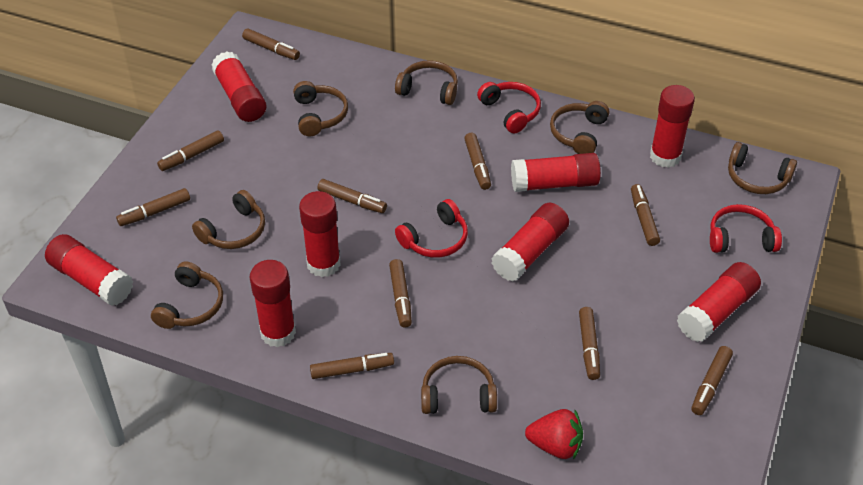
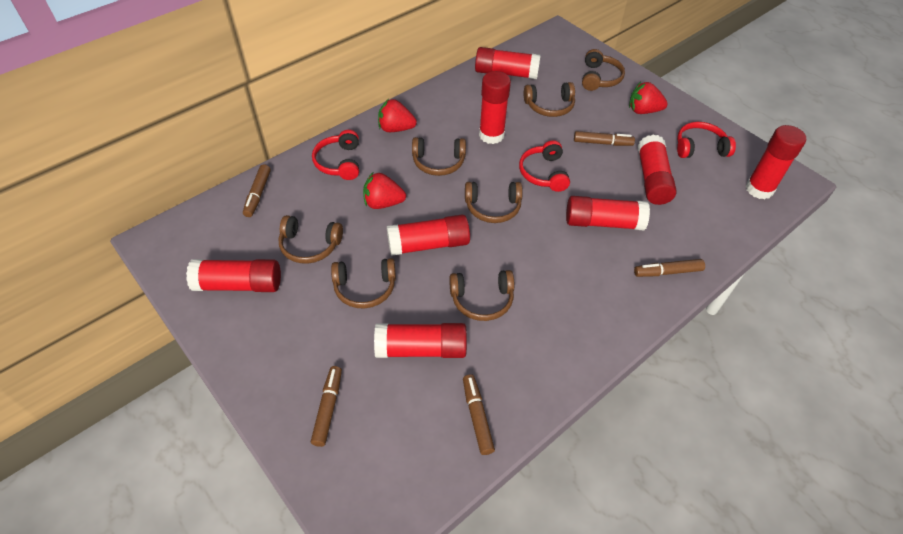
brown marker: 10 -> 5
red strawberry: 1 -> 3

